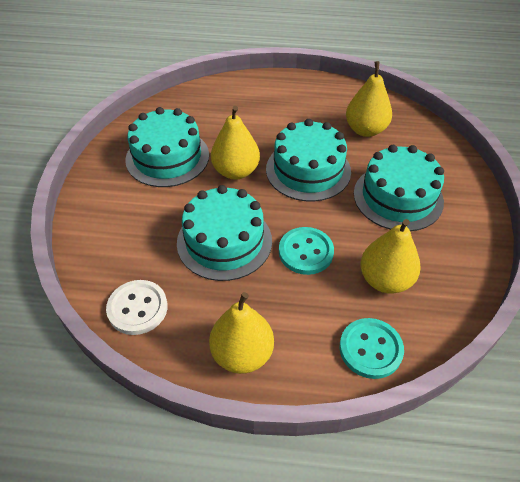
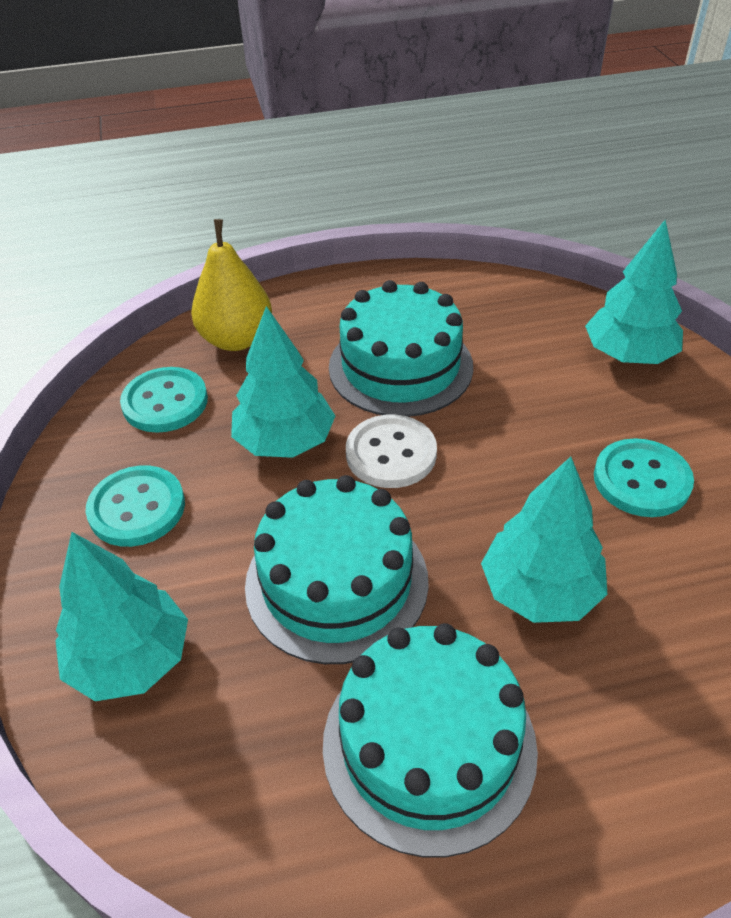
turquoise button: 2 -> 3
turquoise cake: 4 -> 3
turquoise tree: 0 -> 4
yellow pear: 4 -> 1

